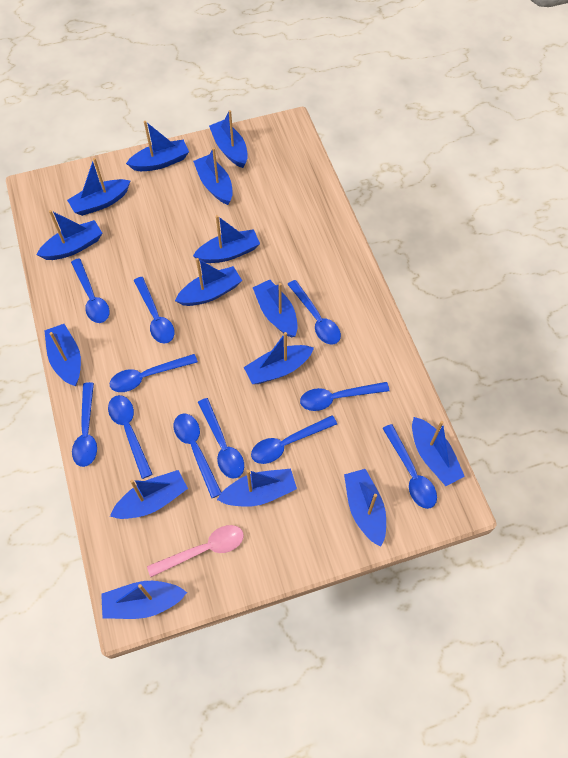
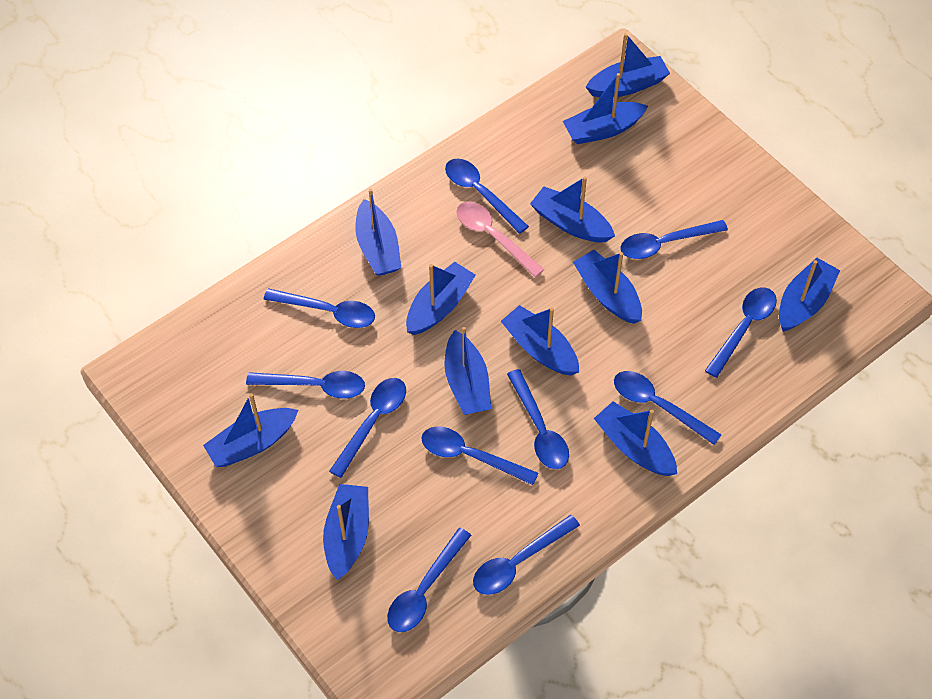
blue boat: 15 -> 12

